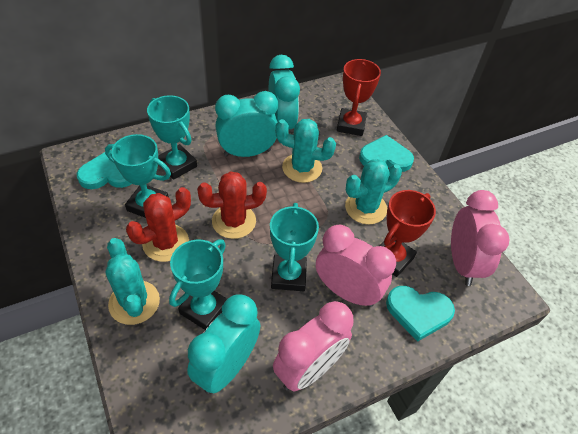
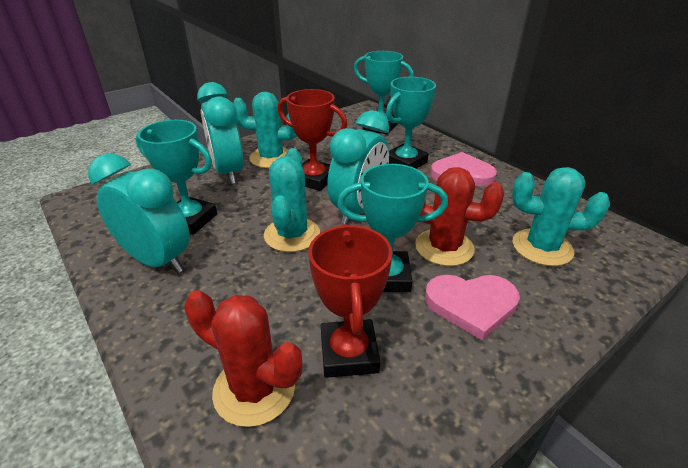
pink clock: 3 -> 0
pink heart: 0 -> 2
turquoise heart: 3 -> 0

